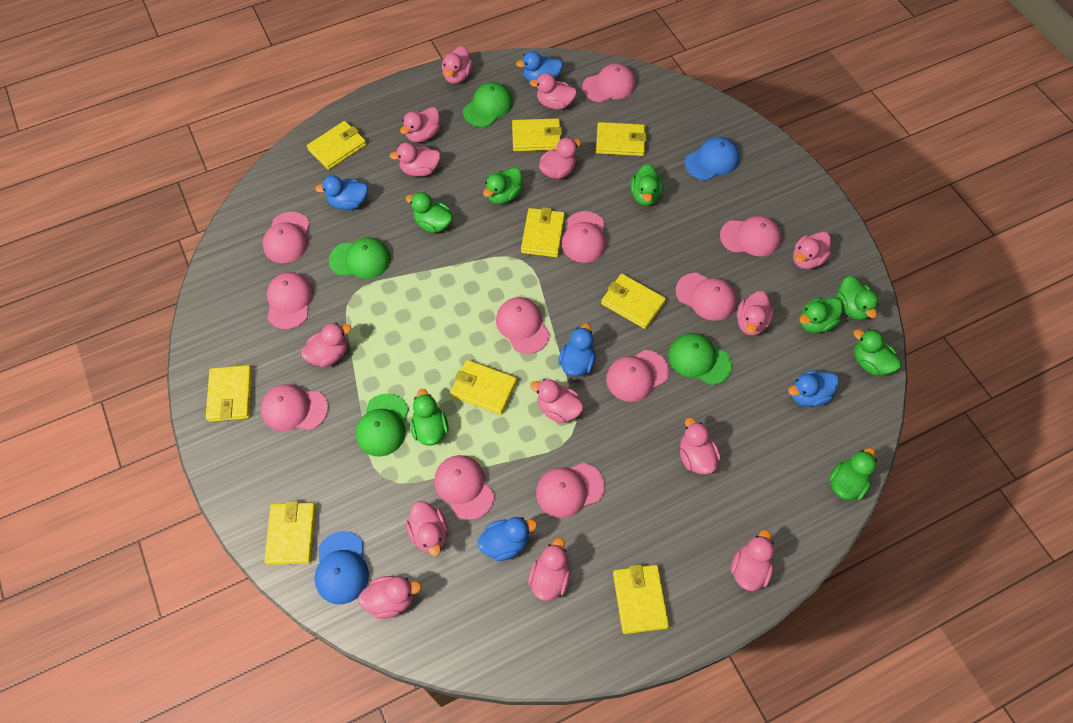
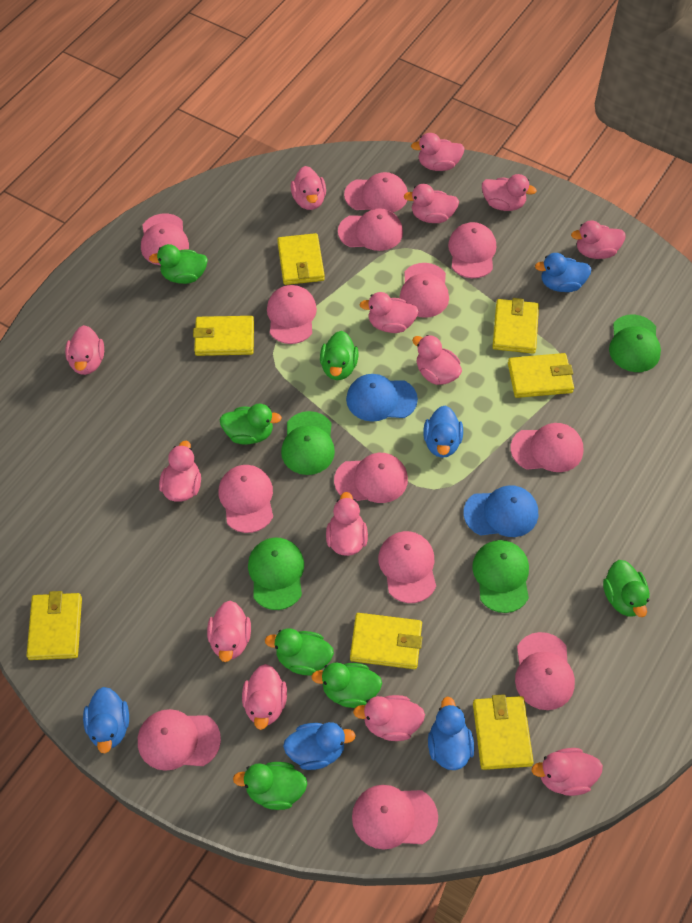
green duck: 8 -> 7
pink cap: 11 -> 13
yellow wallet: 9 -> 7

